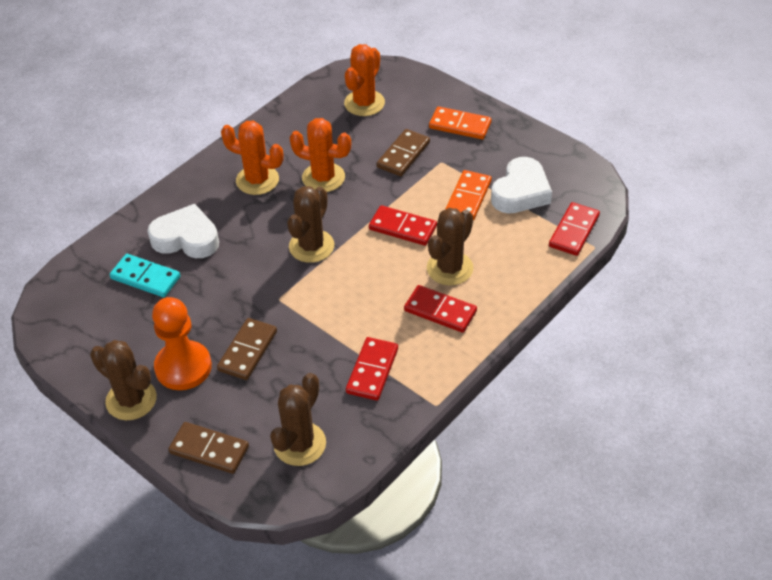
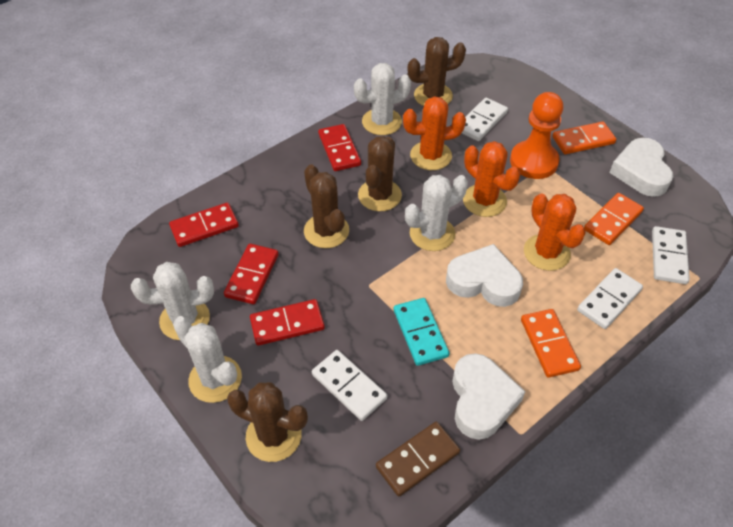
brown domino: 3 -> 1
orange domino: 2 -> 3
white cactus: 0 -> 4
white domino: 0 -> 4
white heart: 2 -> 3

